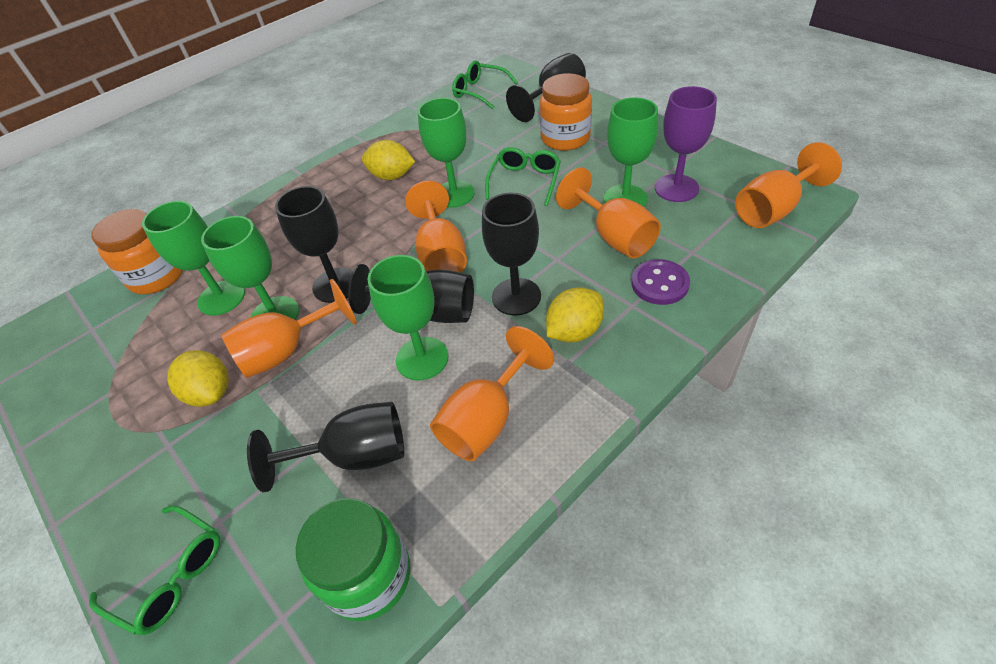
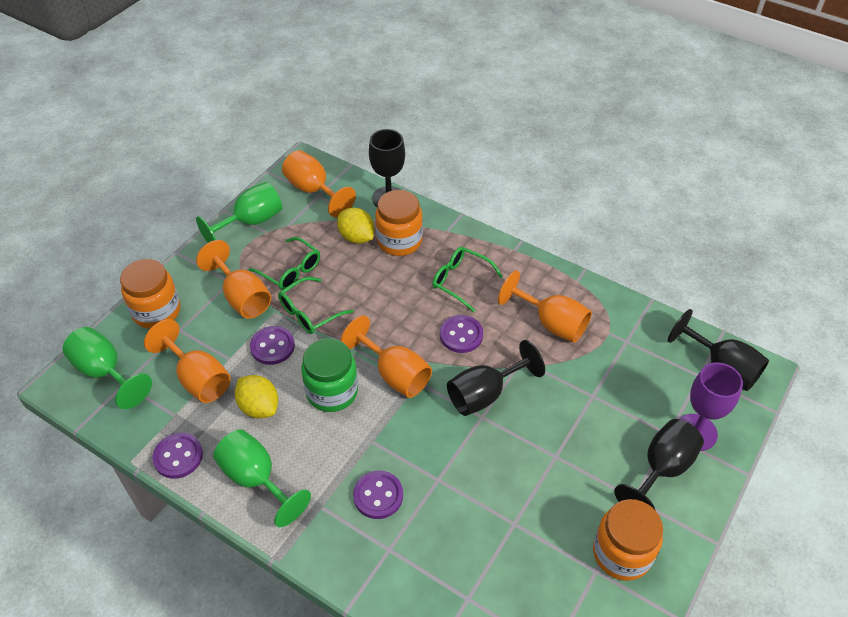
black goblet: 5 -> 4
green goblet: 5 -> 3
orange jar: 2 -> 3
purple button: 1 -> 4
yellow lemon: 3 -> 2

